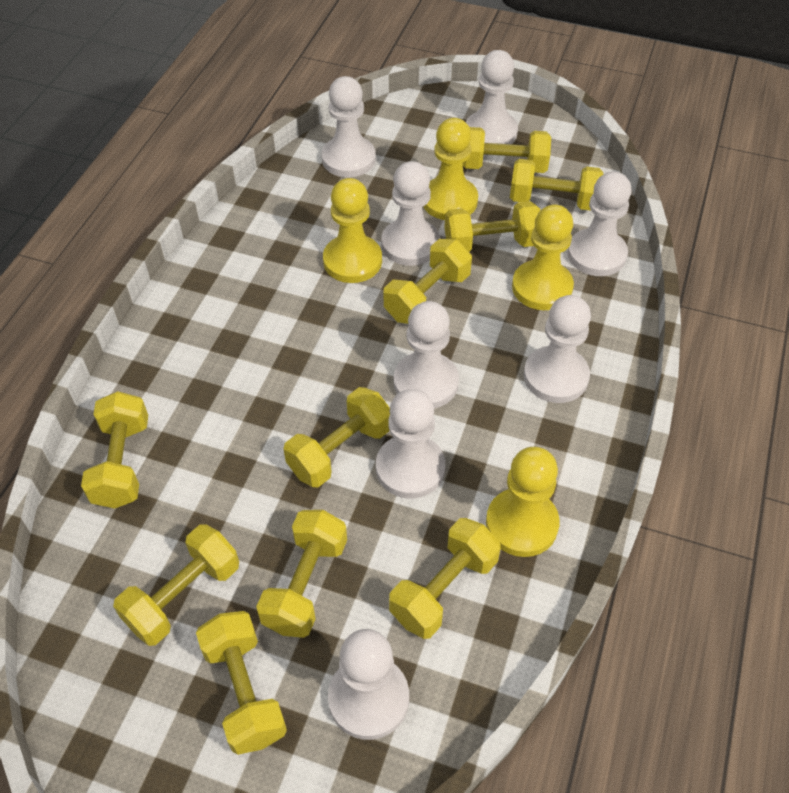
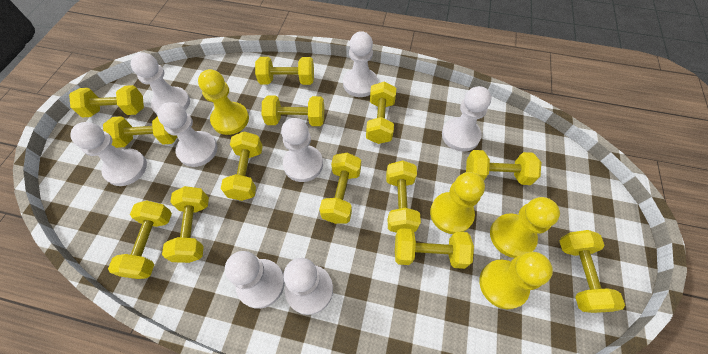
yellow dumbbell: 10 -> 13

